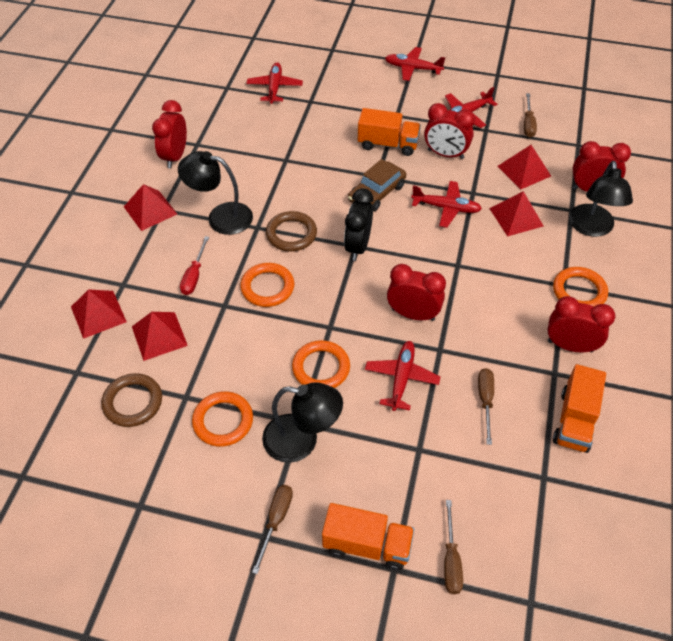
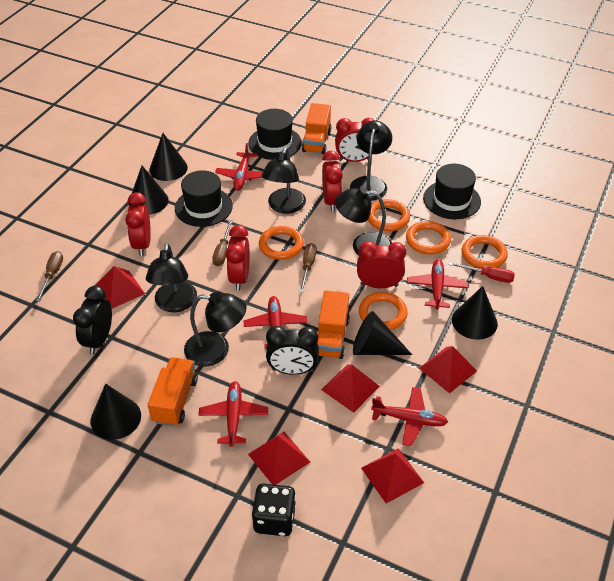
black clock: 1 -> 2
black cone: 0 -> 5
black dice: 0 -> 1
black hat: 0 -> 3
black lamp: 3 -> 5
brown car: 1 -> 0
brown ring: 2 -> 0
brown screwdriver: 4 -> 3
orange ring: 4 -> 5

